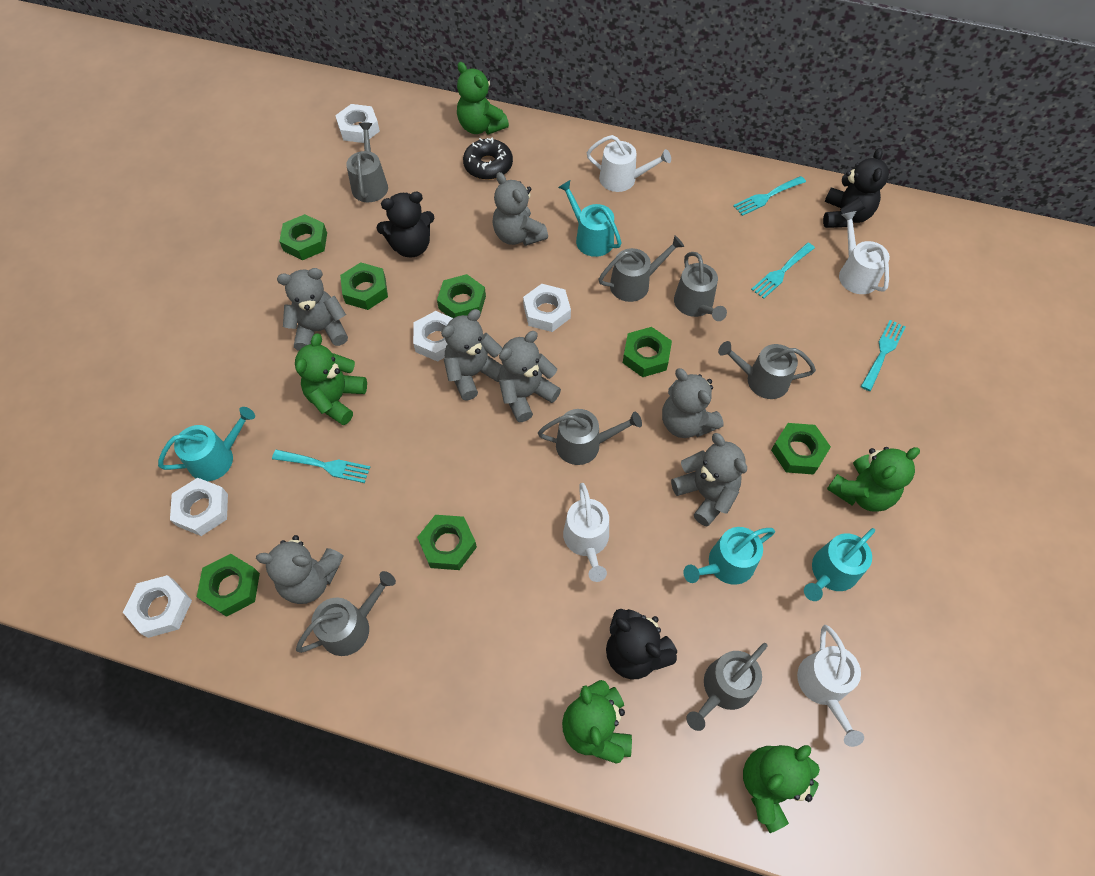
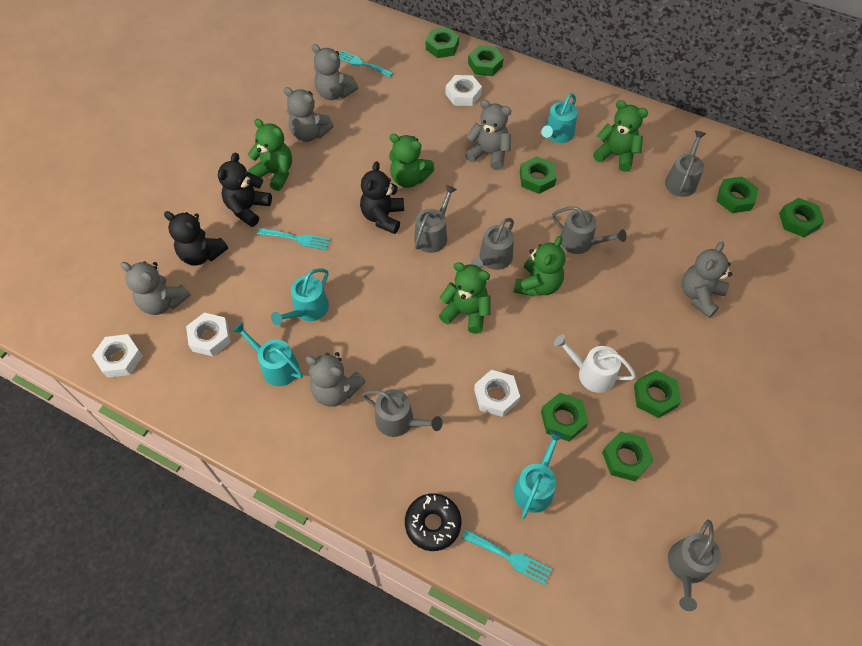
green nut: 7 -> 8
grey teddy bear: 7 -> 6
grey watering can: 7 -> 6
turquoise fork: 4 -> 3
white nut: 5 -> 4
white watering can: 4 -> 1

